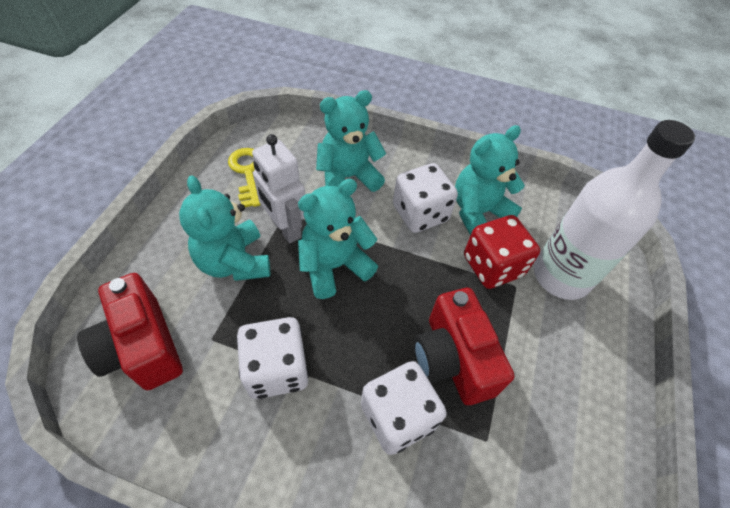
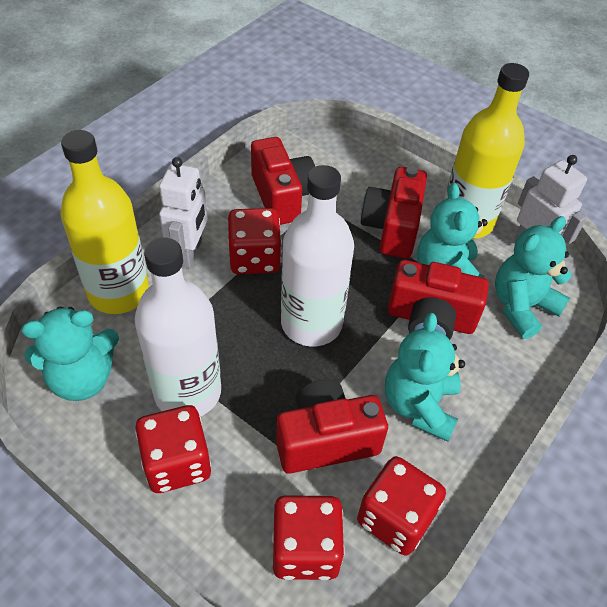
red camera: 2 -> 4
red dice: 1 -> 4
white bottle: 1 -> 2
white dice: 3 -> 0
white robot: 1 -> 2
yellow bottle: 0 -> 2
yellow key: 1 -> 0

